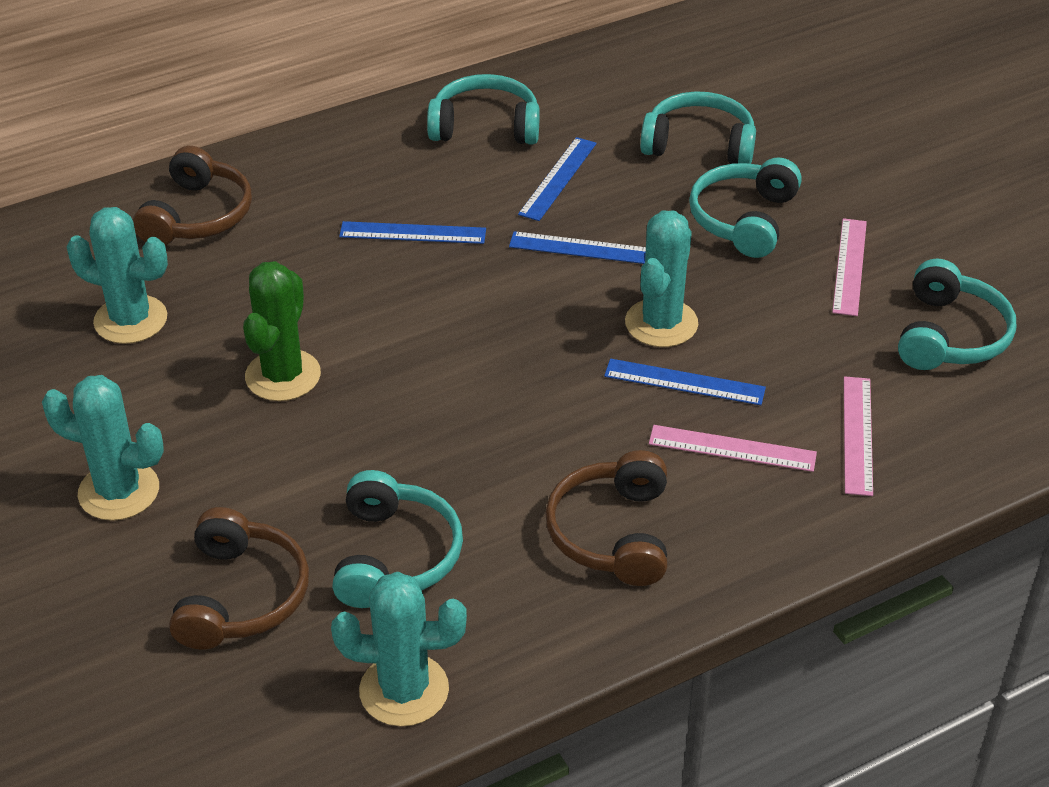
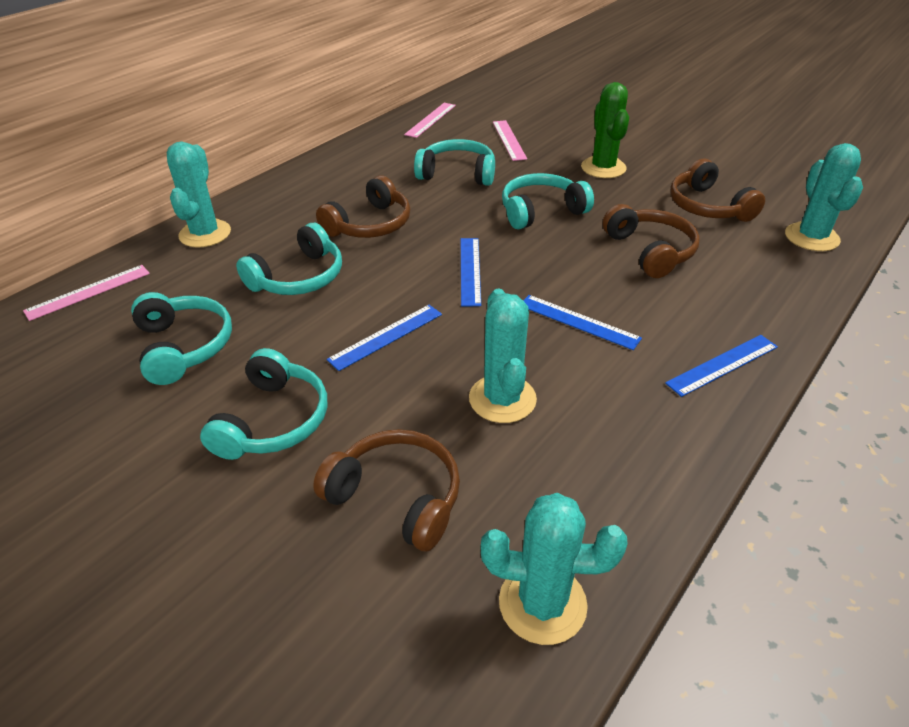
brown headphones: 3 -> 4

